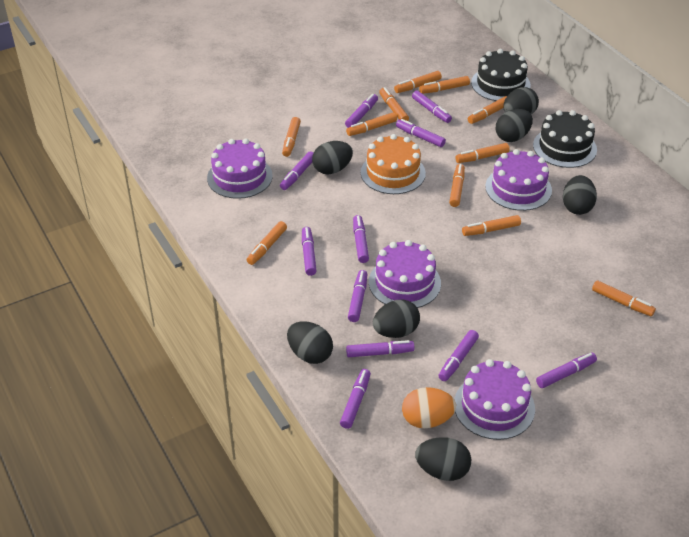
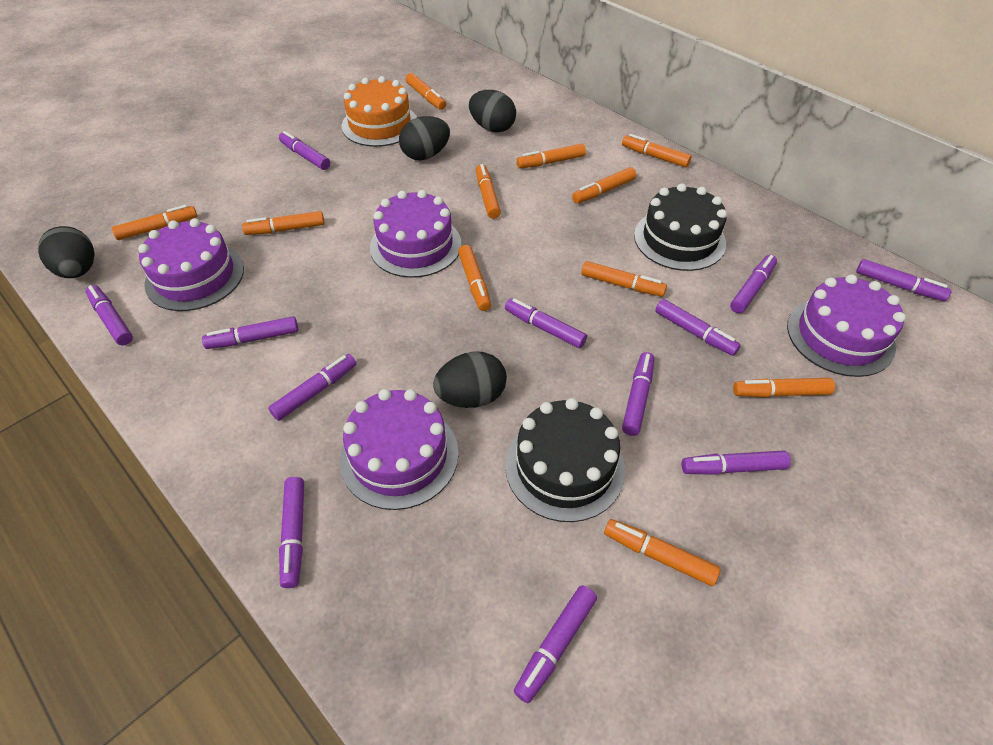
black egg: 7 -> 4
orange egg: 1 -> 0
purple marker: 11 -> 12

